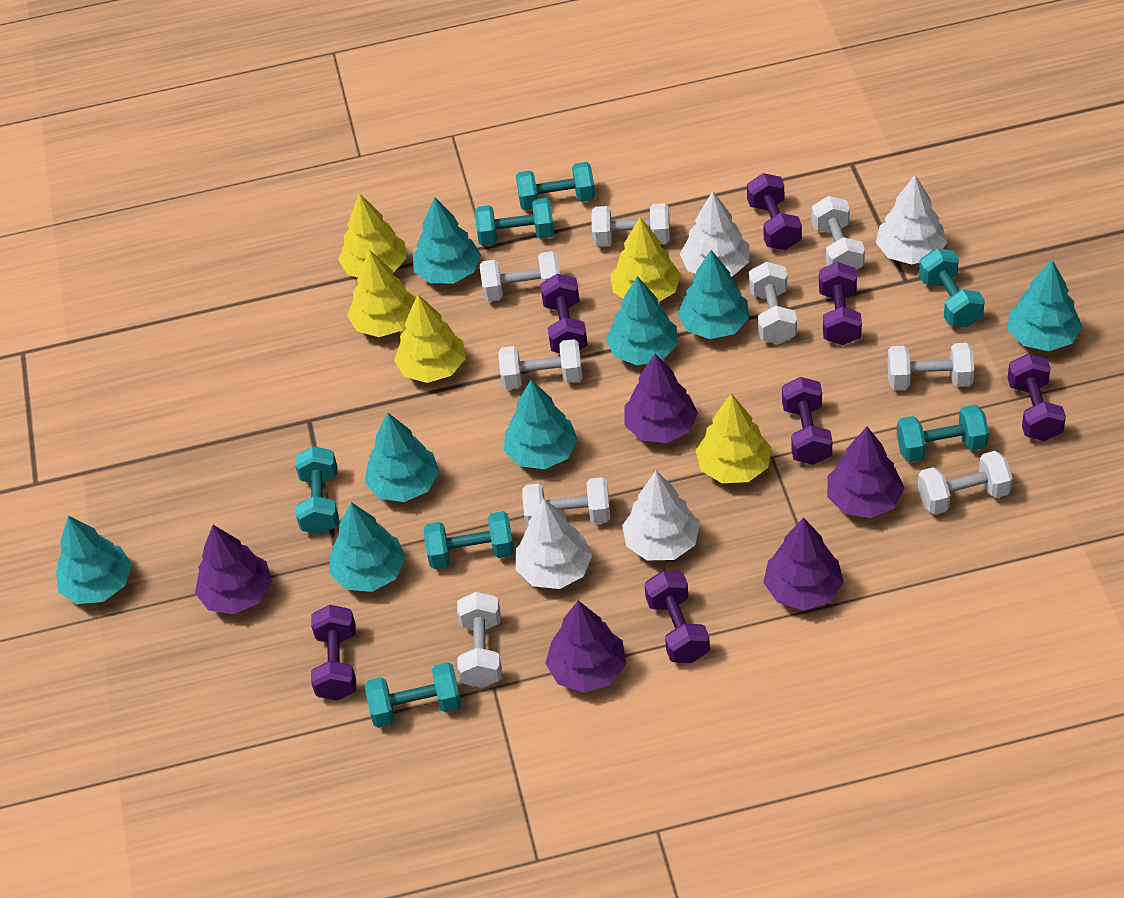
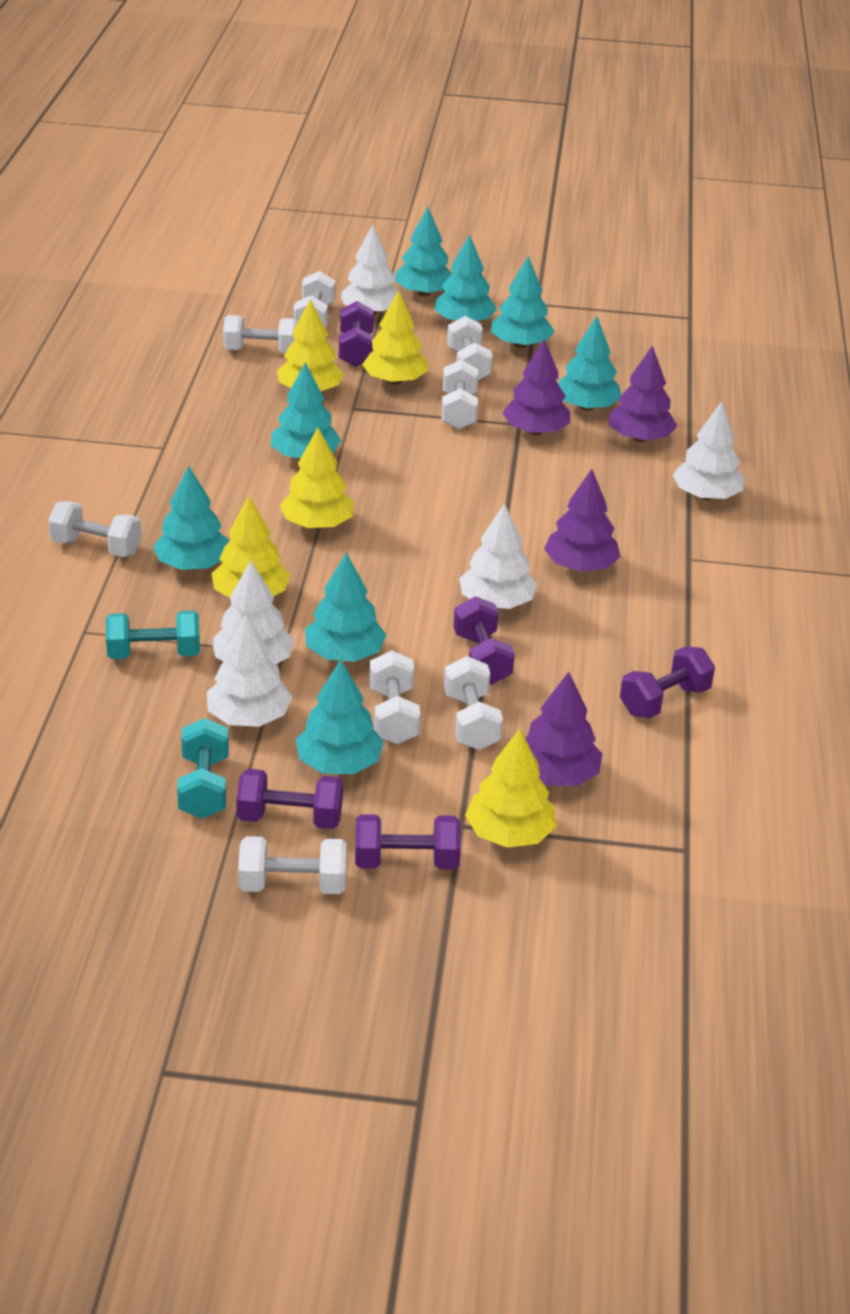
purple dumbbell: 7 -> 5
purple tree: 5 -> 4
turquoise dumbbell: 7 -> 2
white dumbbell: 9 -> 8
white tree: 4 -> 5

